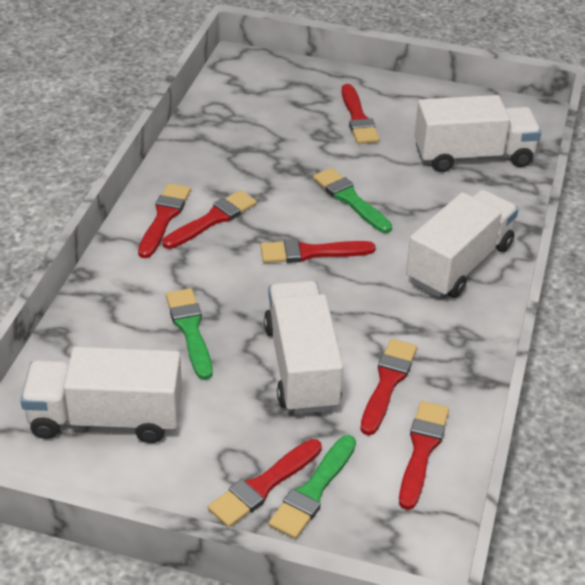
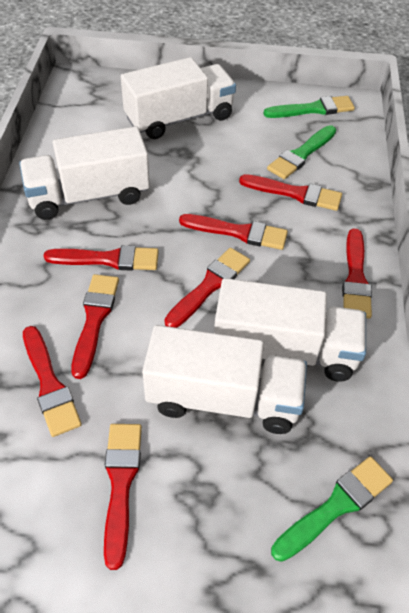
red brush: 7 -> 8

